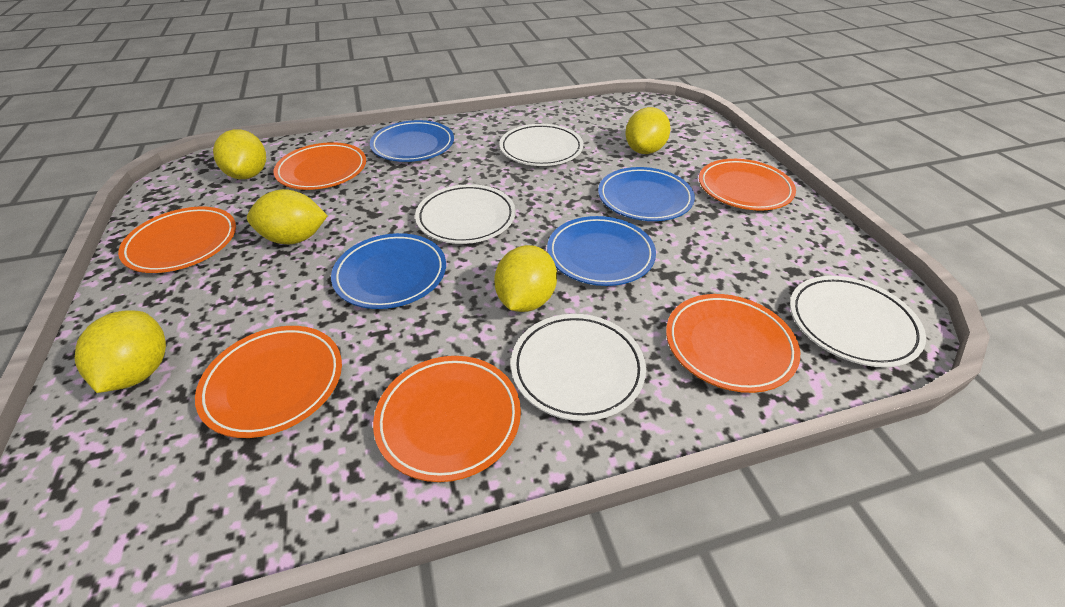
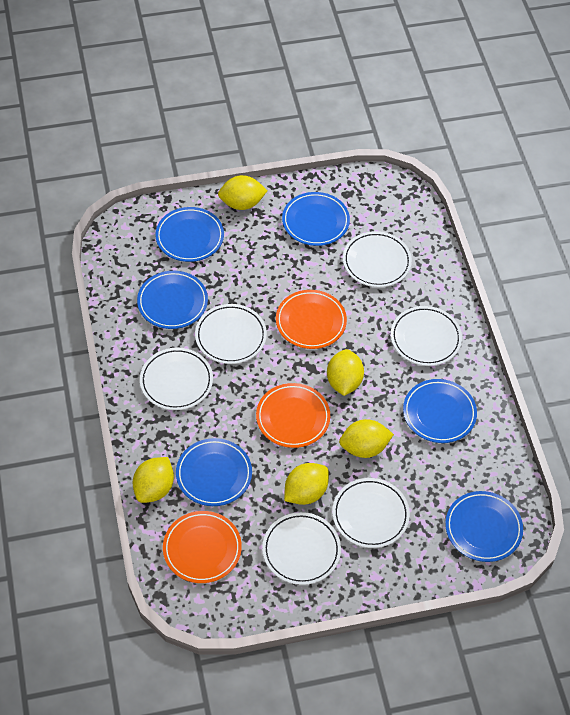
blue plate: 4 -> 6
orange plate: 6 -> 3
white plate: 4 -> 6

